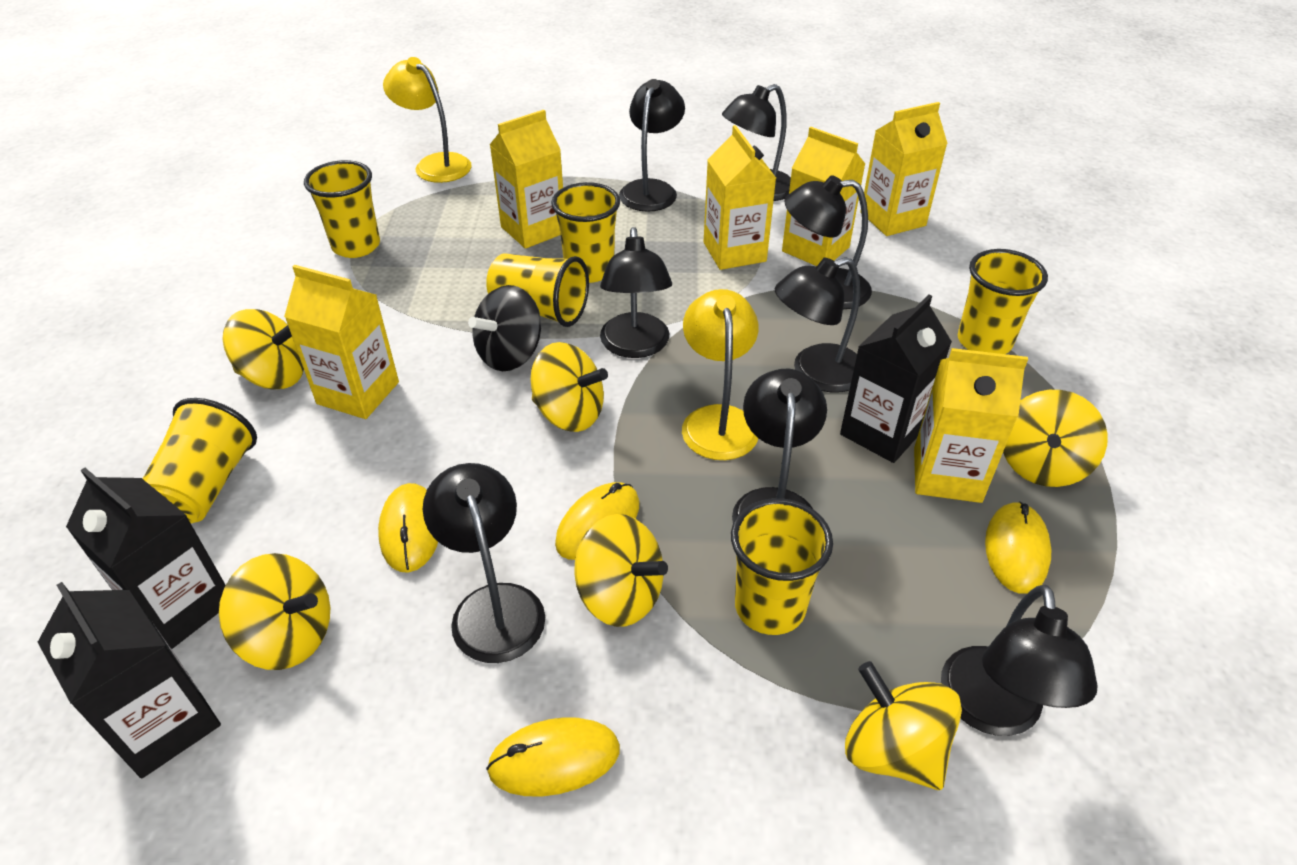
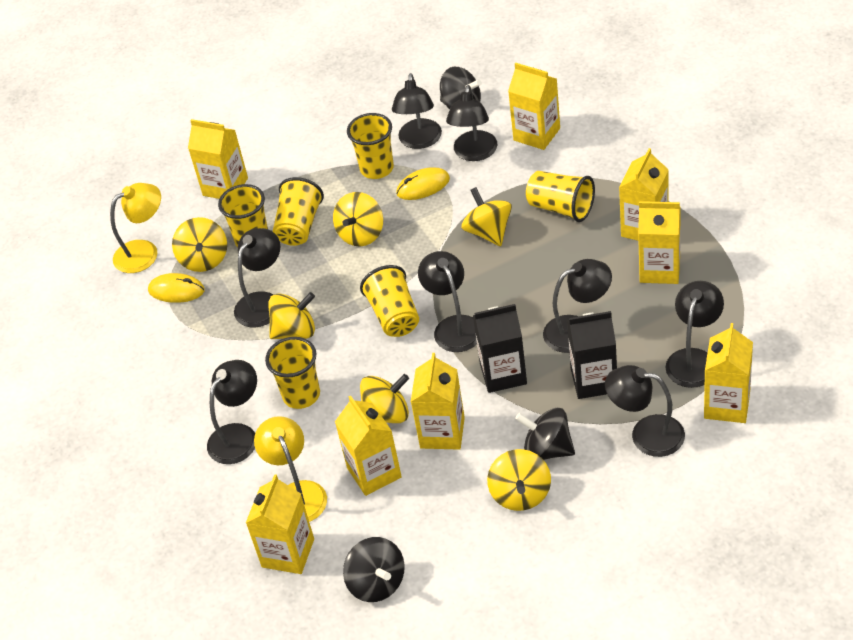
black carton: 3 -> 2
black spinning top: 1 -> 3
yellow carton: 6 -> 8
yellow mouse: 4 -> 2

